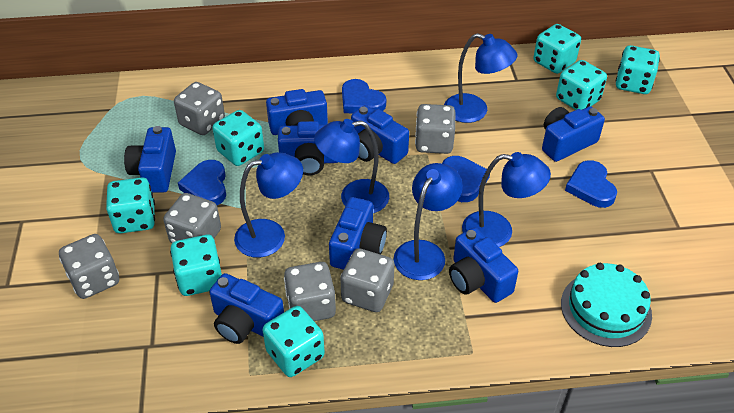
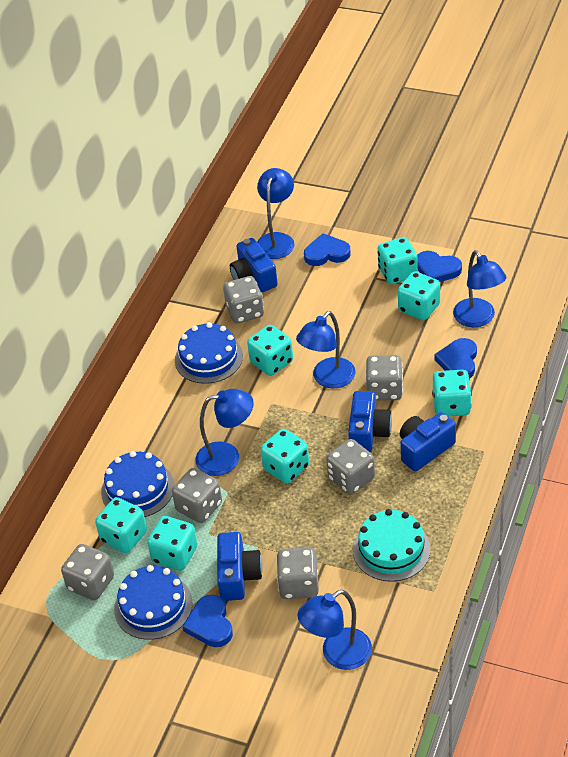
blue cake: 0 -> 3
blue camera: 8 -> 4

